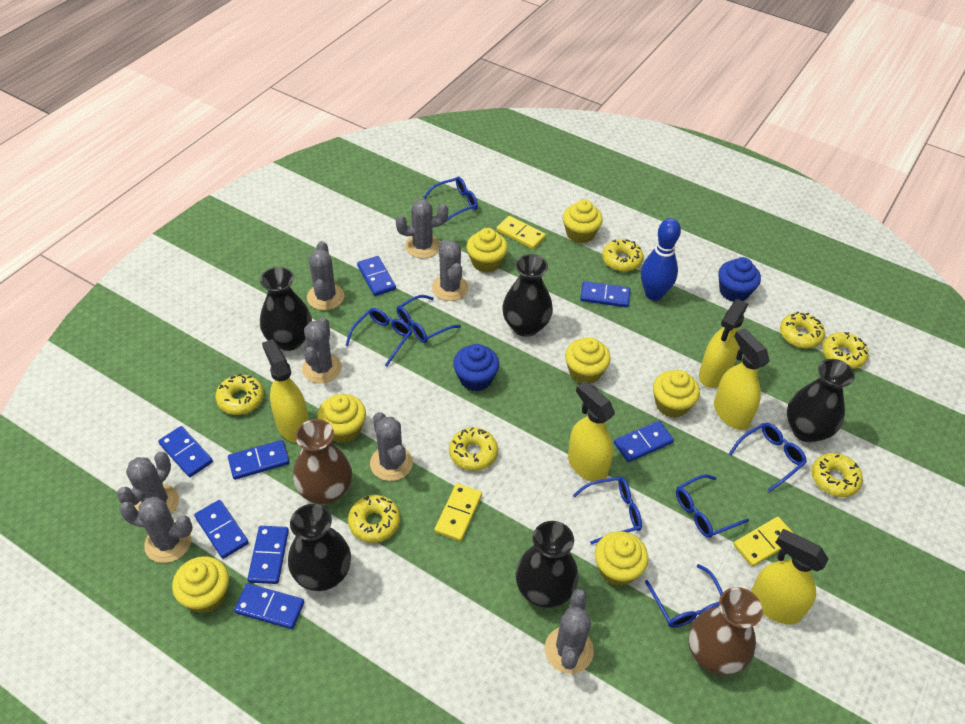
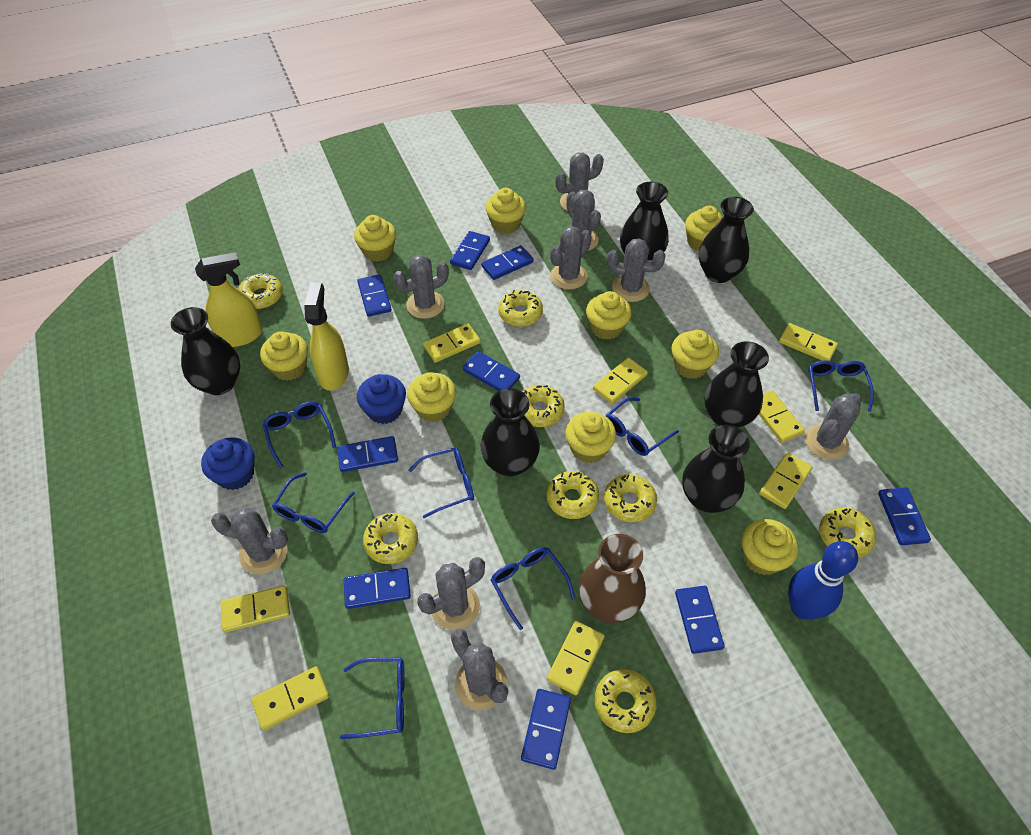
black vase: 5 -> 6
blue domino: 8 -> 9
brown vase: 2 -> 1
grey cactus: 8 -> 9
yellow cupcake: 7 -> 9
yellow domino: 3 -> 8
yellow donut: 7 -> 8
yellow spray bottle: 5 -> 2

